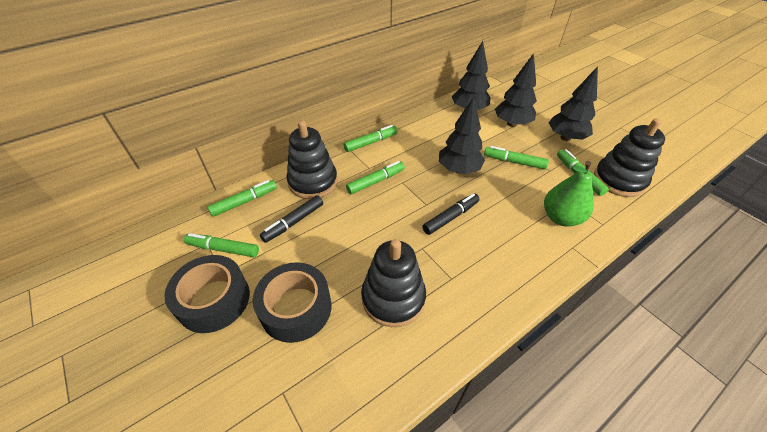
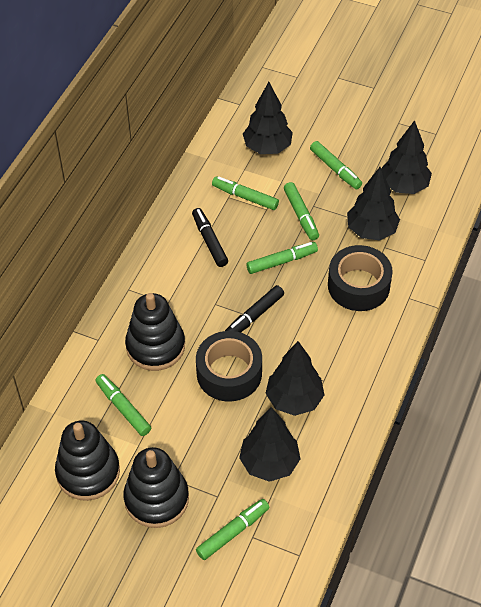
black tree: 4 -> 5
green pear: 1 -> 0

